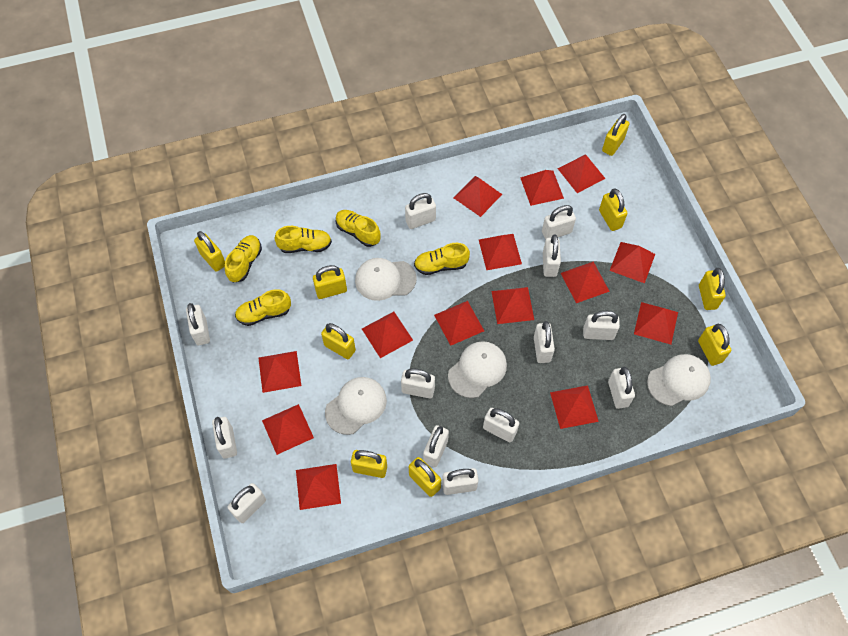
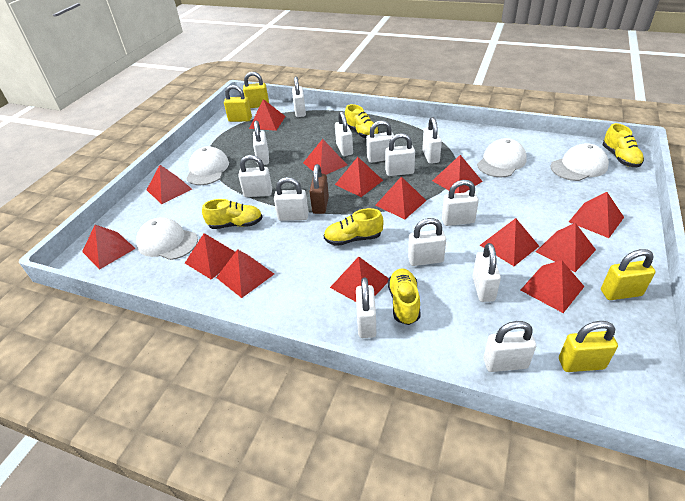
brown padlock: 0 -> 1
yellow padlock: 9 -> 4

